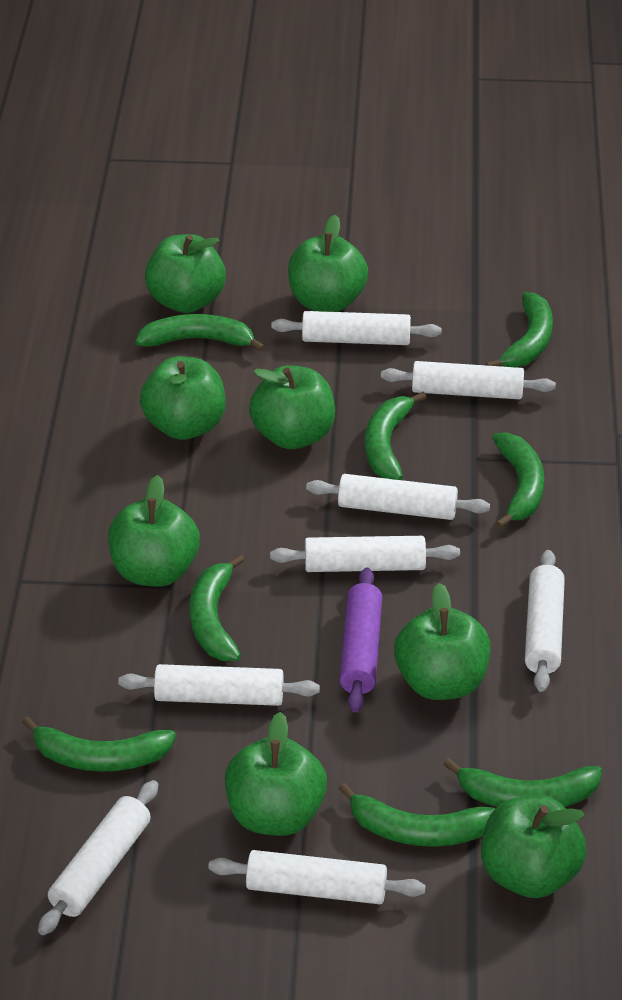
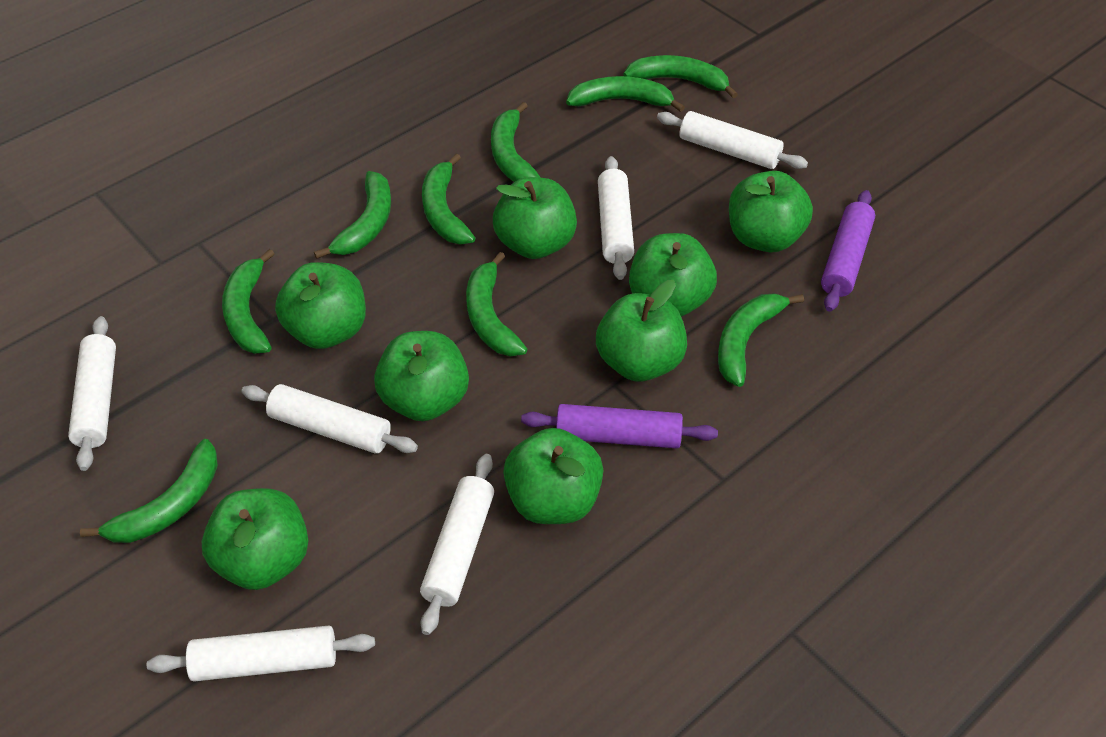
green banana: 8 -> 9
purple rolling pin: 1 -> 2
white rolling pin: 8 -> 6

